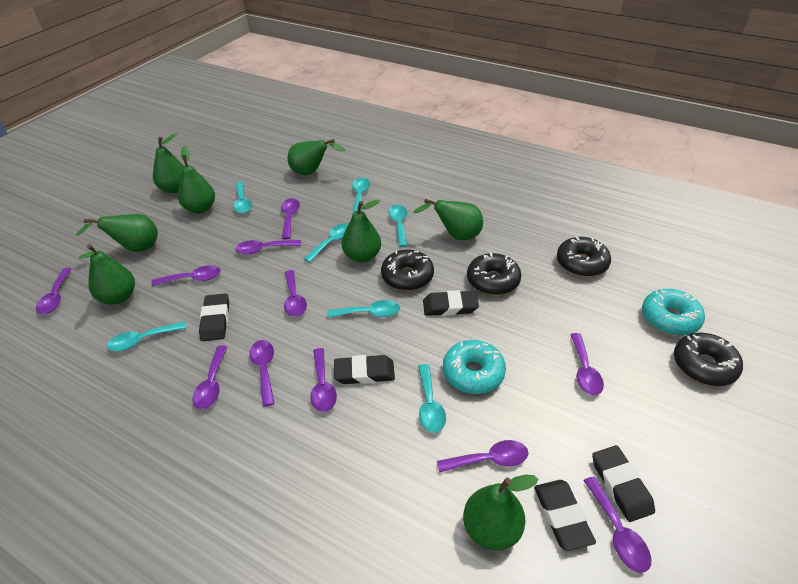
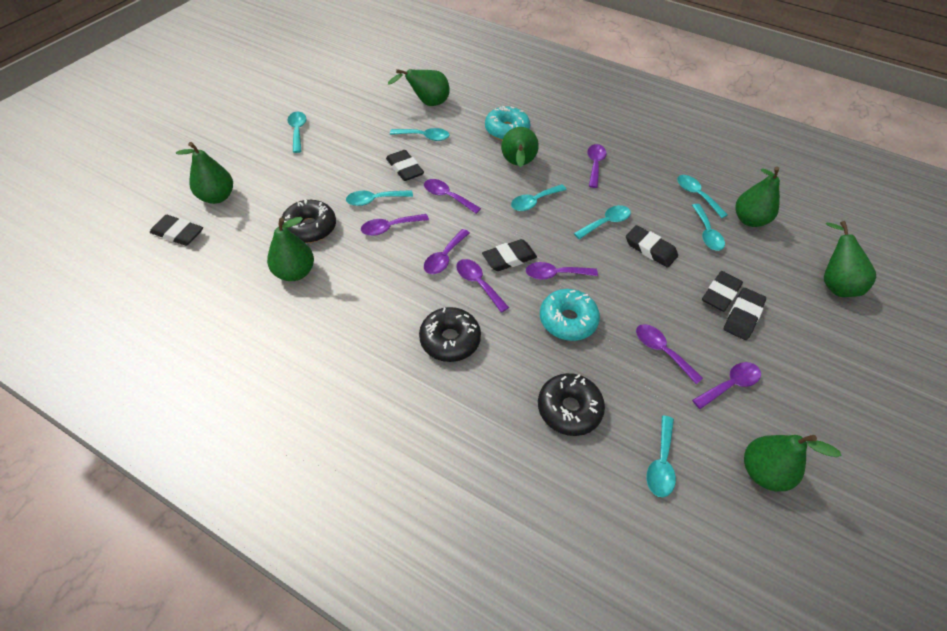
black donut: 4 -> 3
black eraser: 5 -> 6
green pear: 8 -> 7
purple spoon: 11 -> 8
turquoise spoon: 7 -> 8

